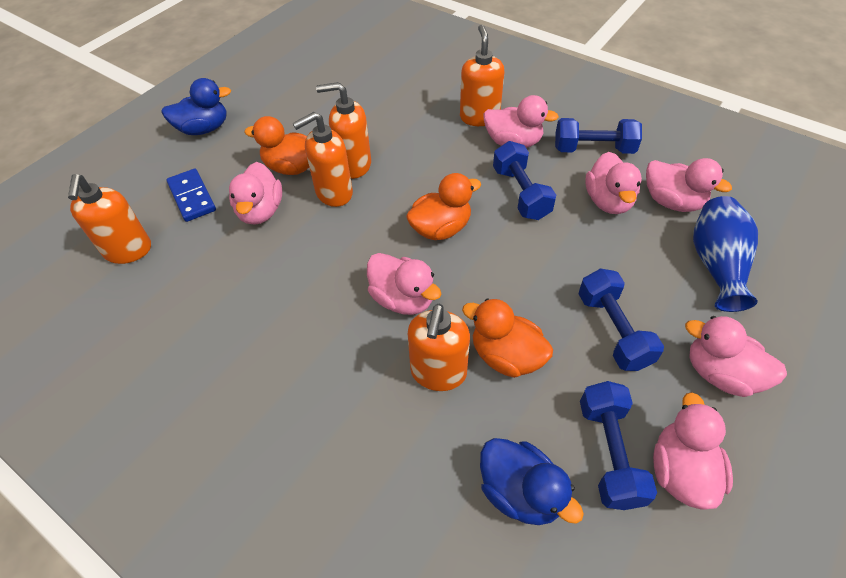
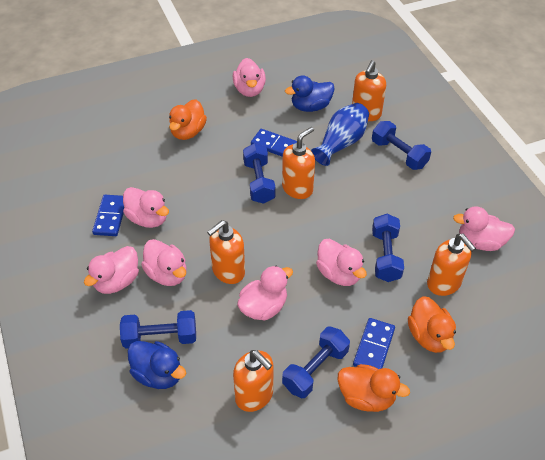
blue domino: 1 -> 3
blue dumbbell: 4 -> 5

